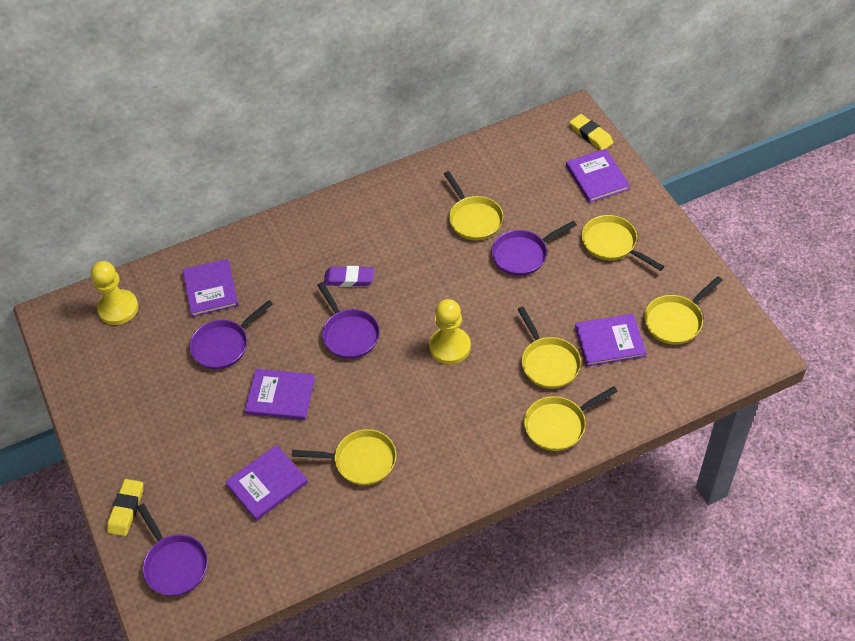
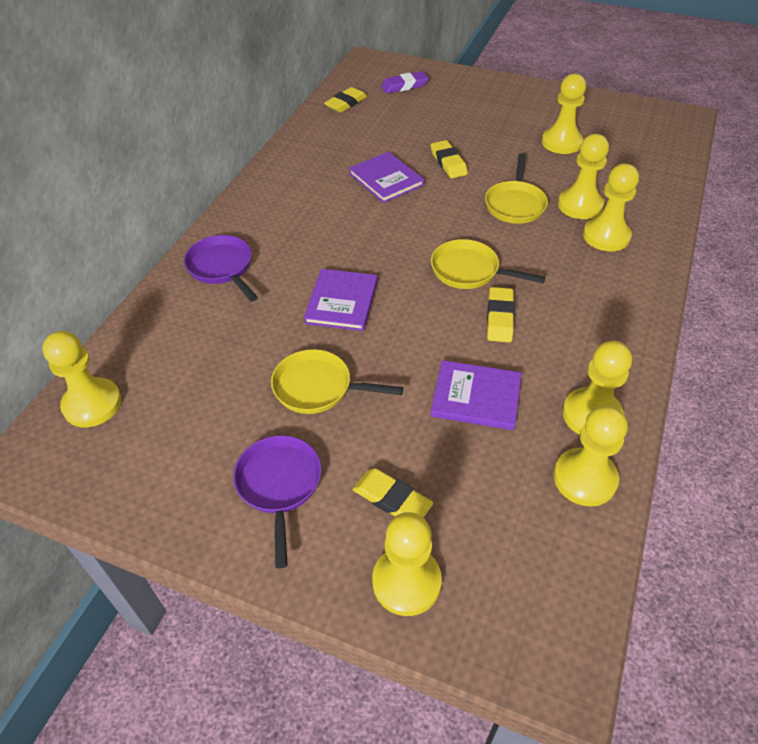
purple book: 5 -> 3
purple pan: 4 -> 2
yellow eraser: 2 -> 4
yellow pan: 6 -> 3
yellow pawn: 2 -> 7

